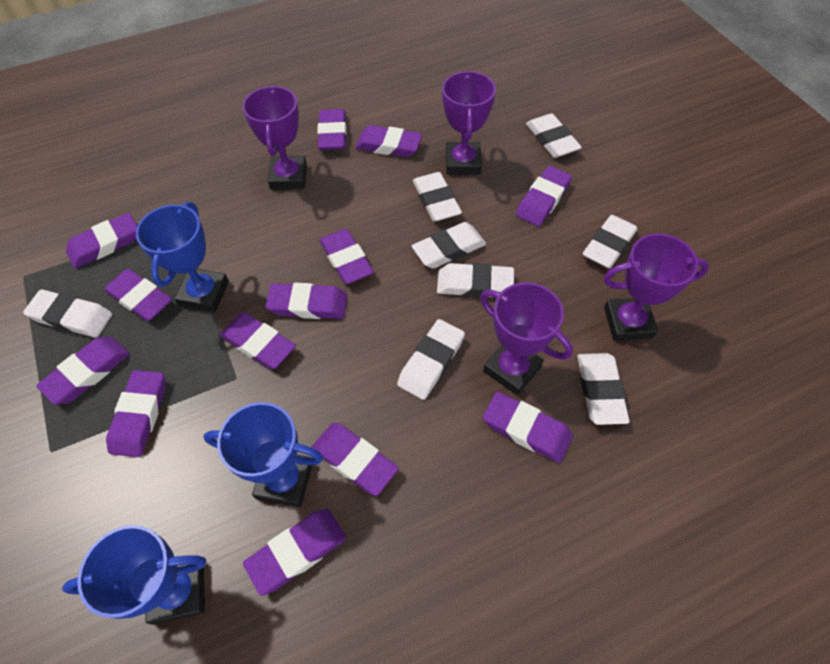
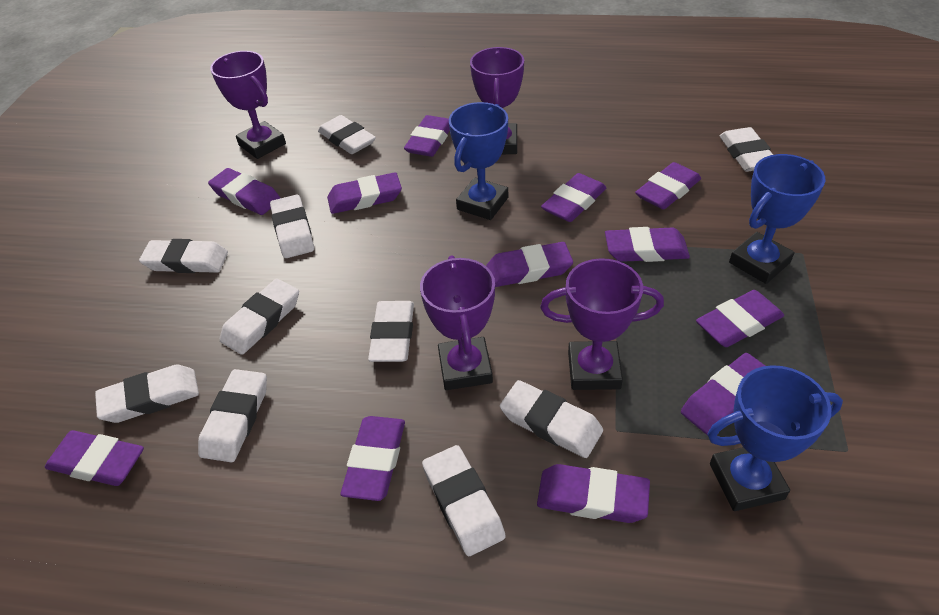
purple eraser: 13 -> 12
white eraser: 8 -> 10

